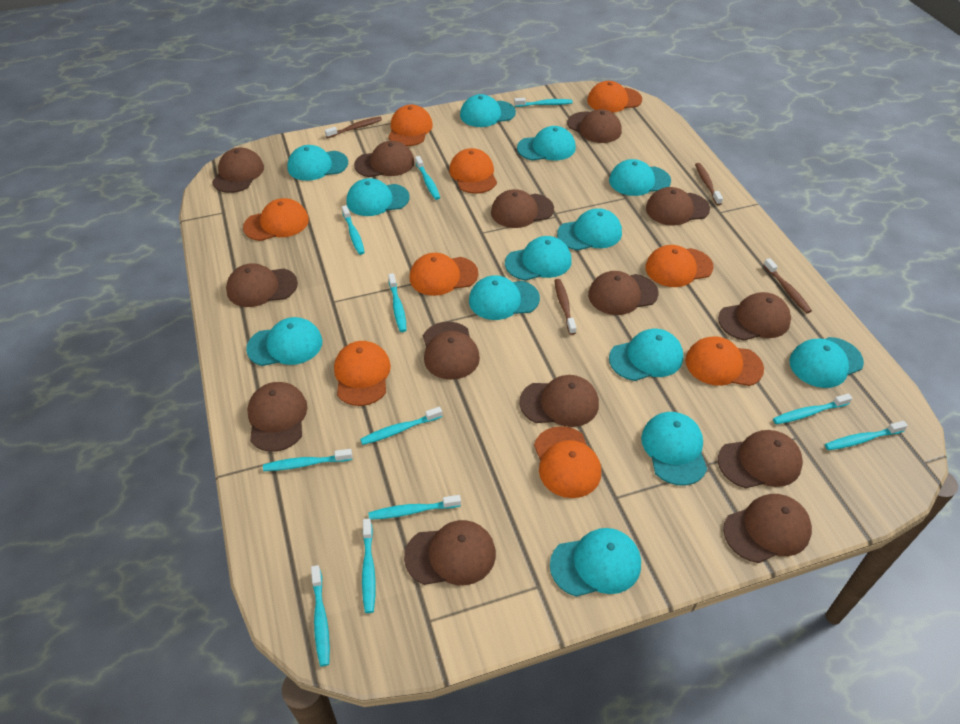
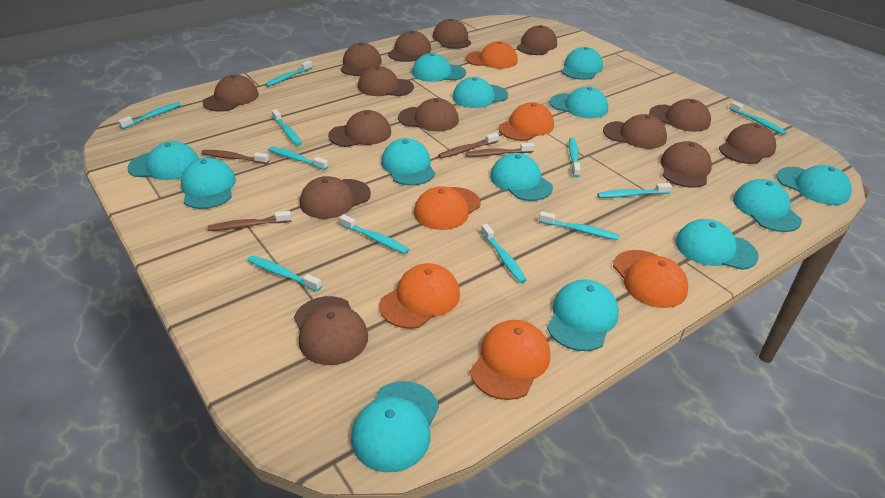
orange cap: 9 -> 6

